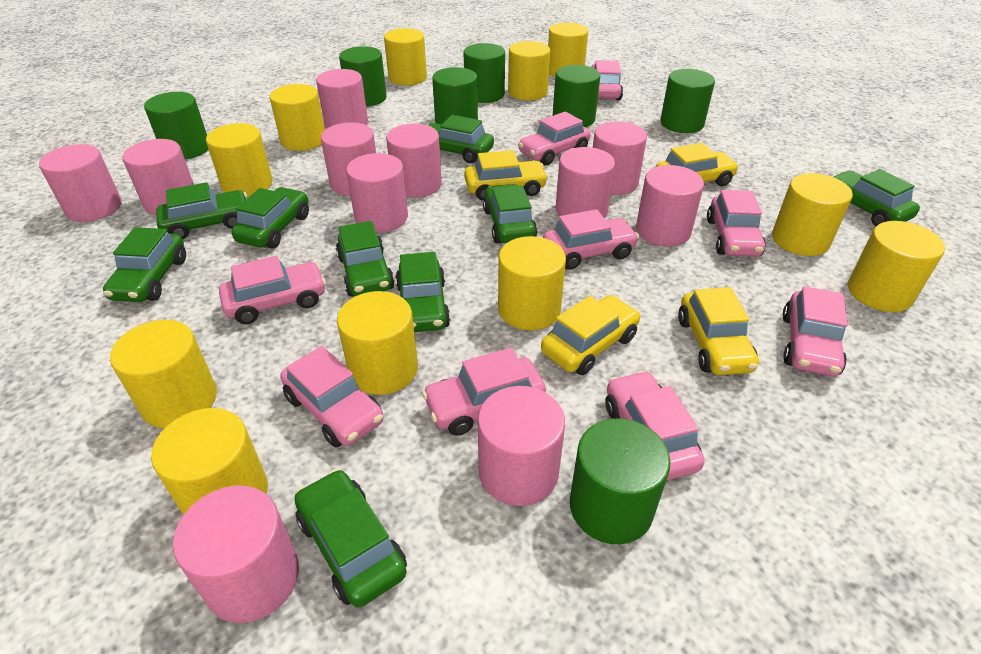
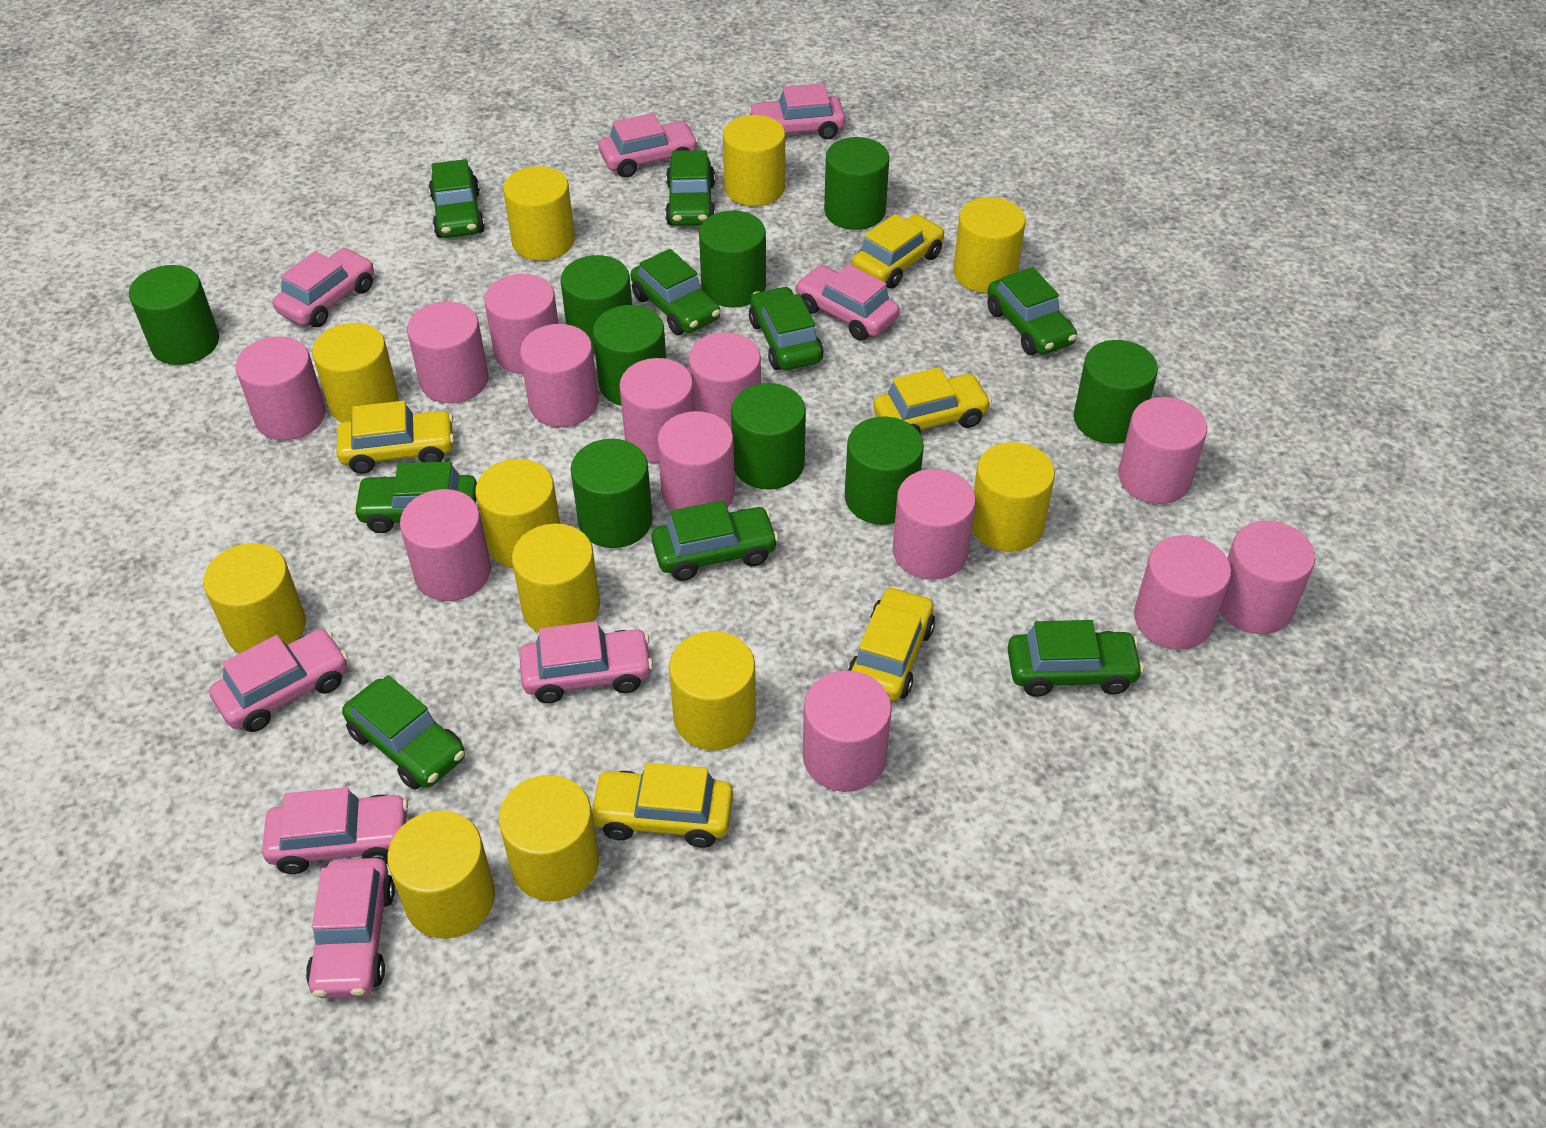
green cylinder: 7 -> 9
pink car: 9 -> 8
pink cylinder: 11 -> 13
yellow car: 4 -> 5

